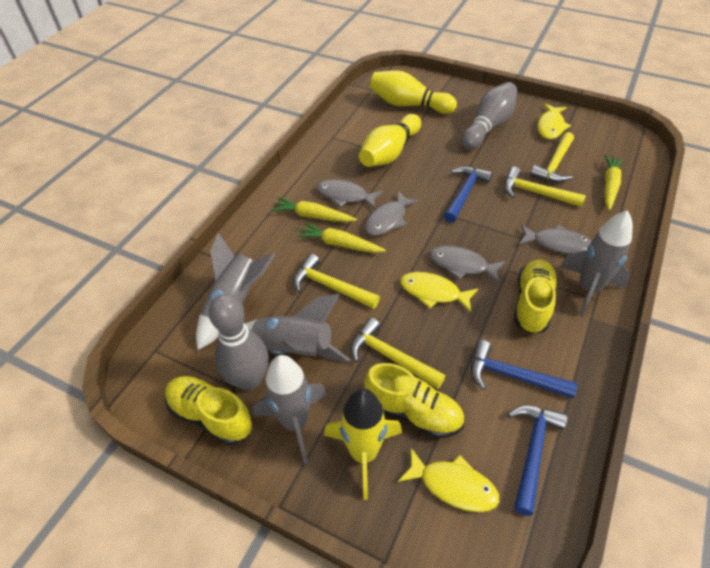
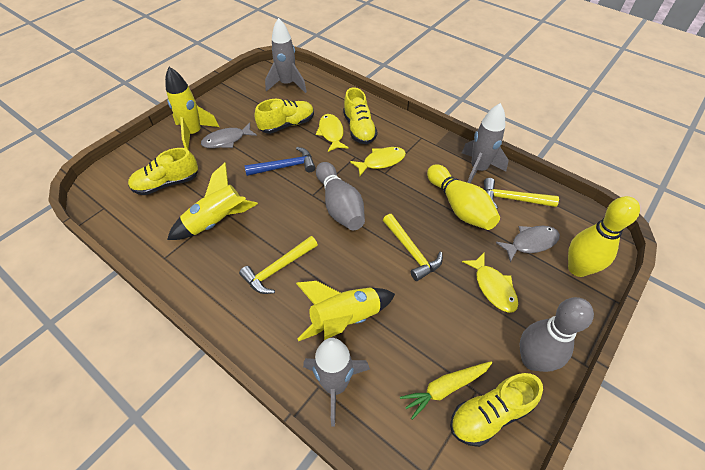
blue hammer: 3 -> 1
grey fish: 4 -> 2
grey rocket: 4 -> 3
yellow carrot: 3 -> 1
yellow hammer: 4 -> 3
yellow rocket: 1 -> 3
yellow shoe: 3 -> 4

